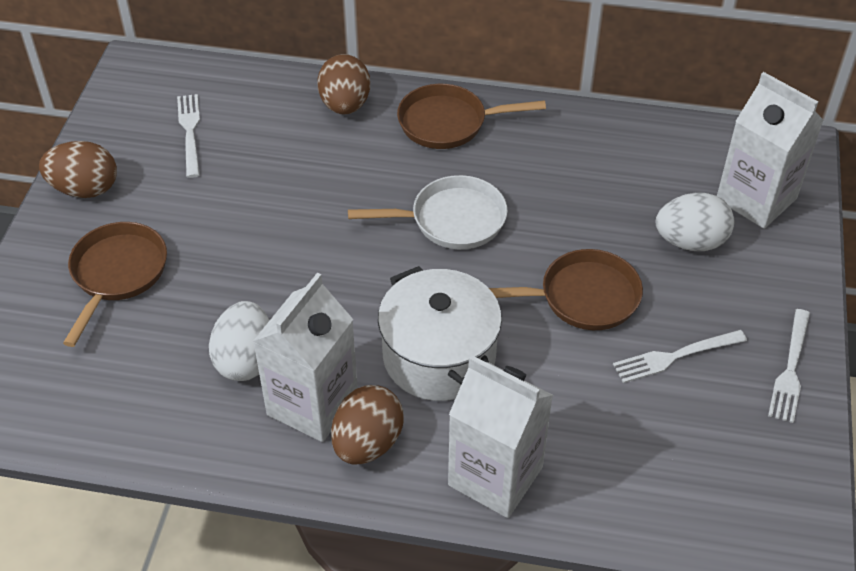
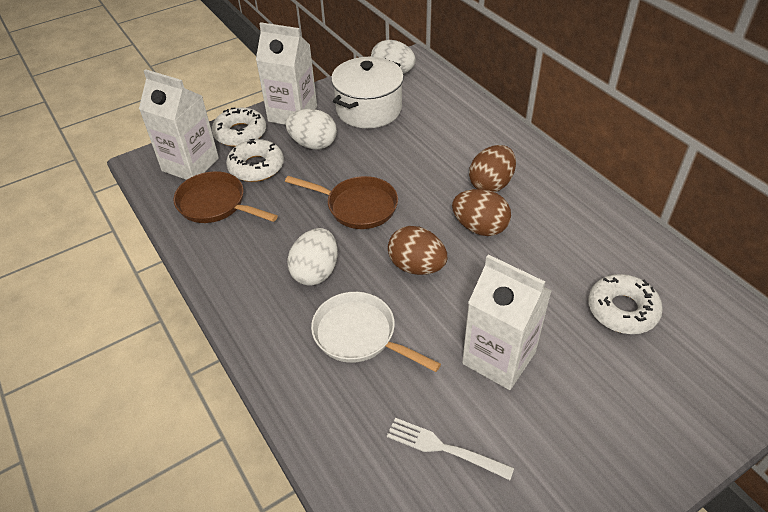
brown pan: 3 -> 2
white donut: 0 -> 3
white egg: 2 -> 3
white fork: 3 -> 1

